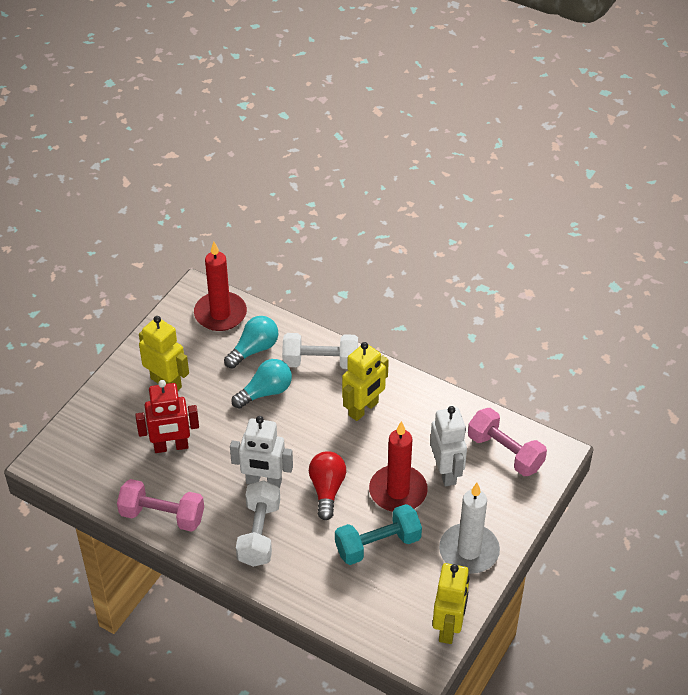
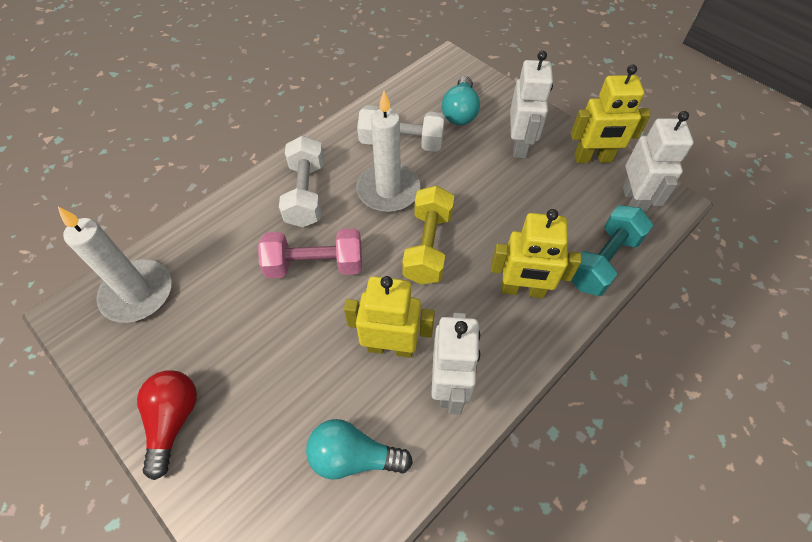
pink dumbbell: 2 -> 1
red candle: 2 -> 0
red robot: 1 -> 0
white candle: 1 -> 2
white robot: 2 -> 3
yellow dumbbell: 0 -> 1

